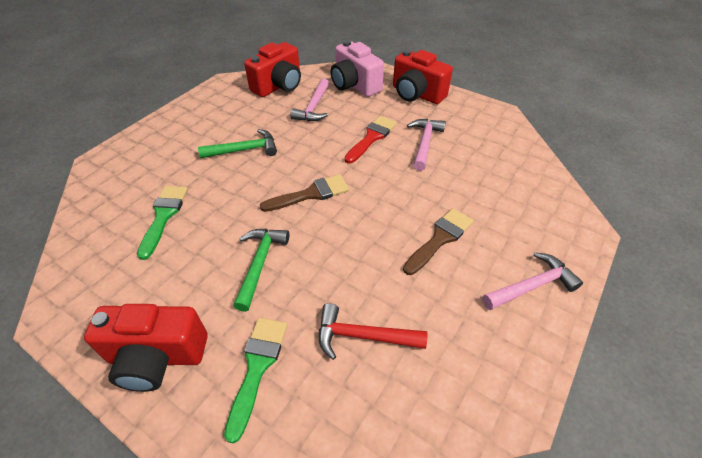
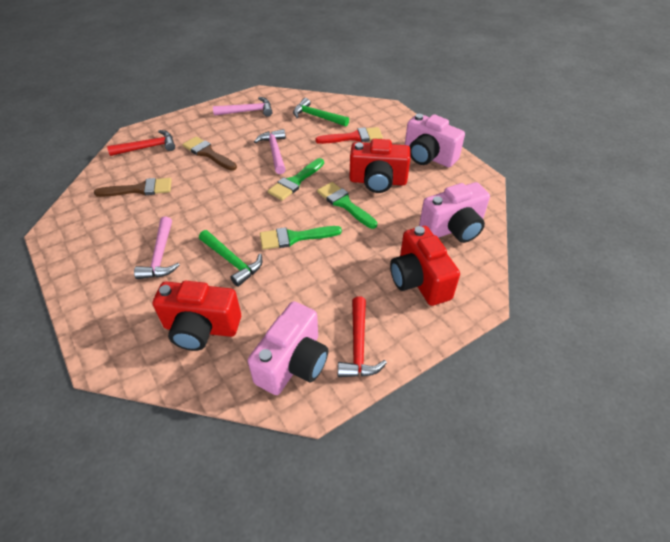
green brush: 2 -> 3
pink camera: 1 -> 3
red hammer: 1 -> 2

